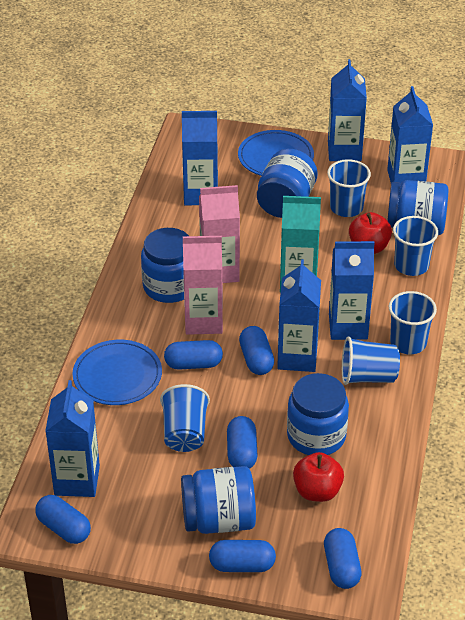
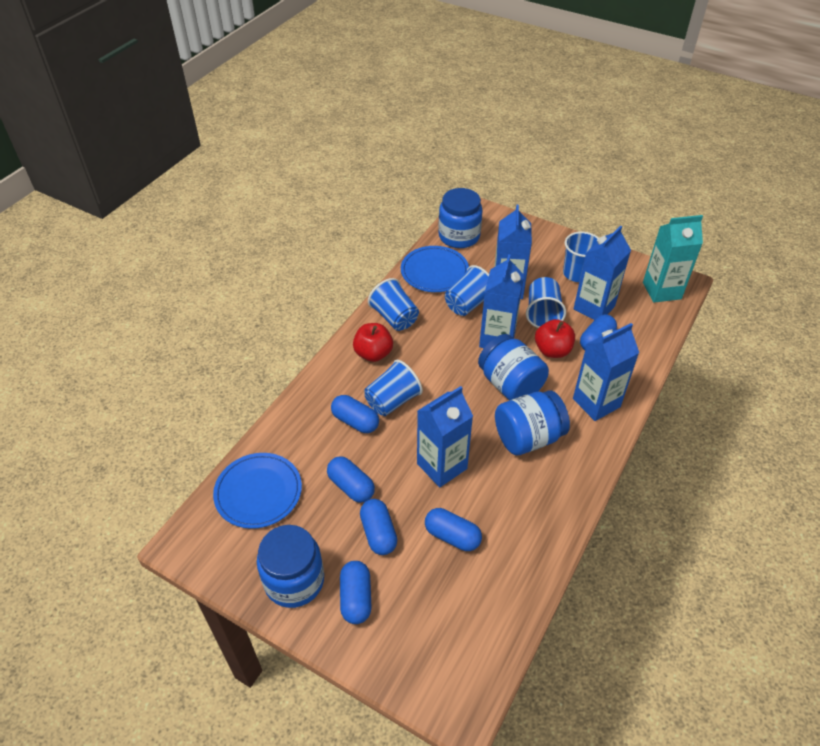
blue carton: 6 -> 5
blue jar: 5 -> 4
pink carton: 2 -> 0

